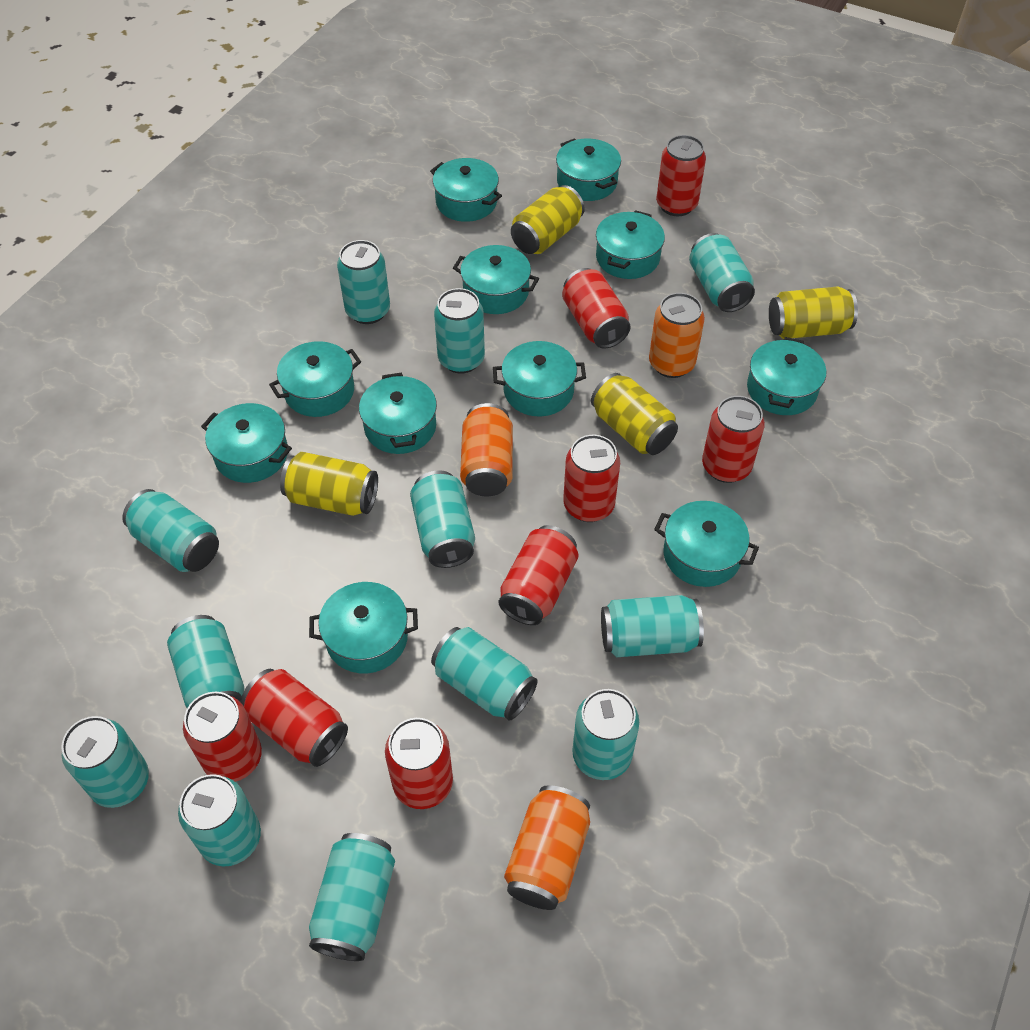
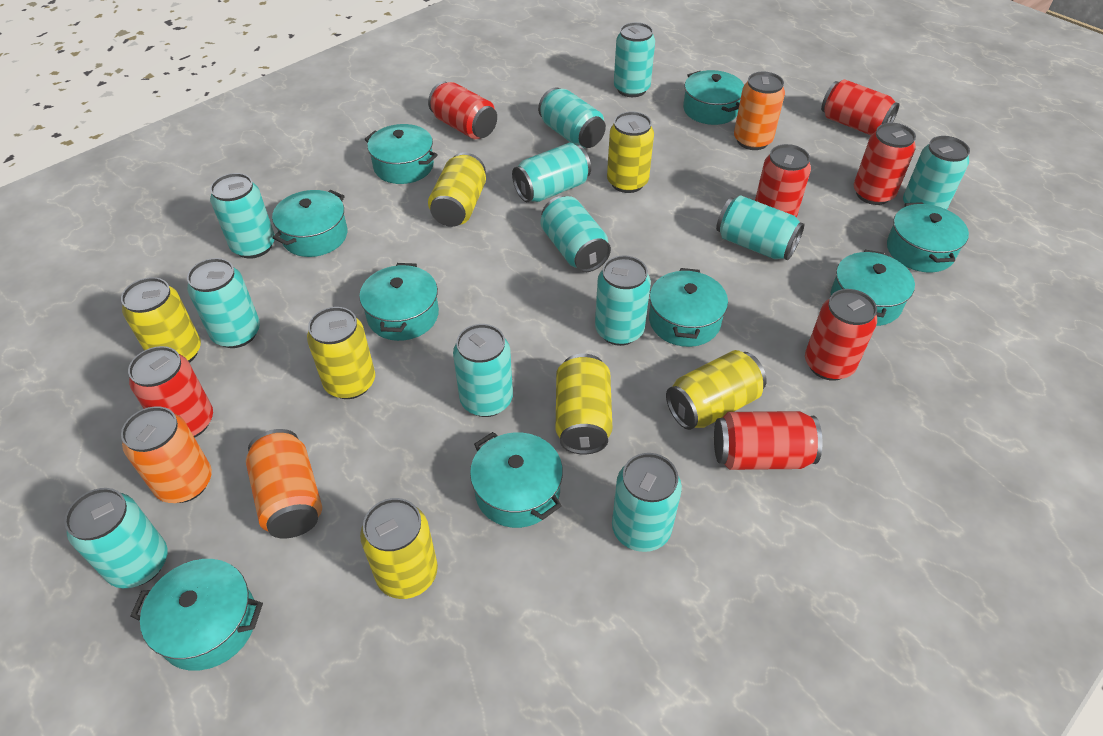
red can: 8 -> 7
turquoise pot: 11 -> 9
yellow can: 4 -> 7

